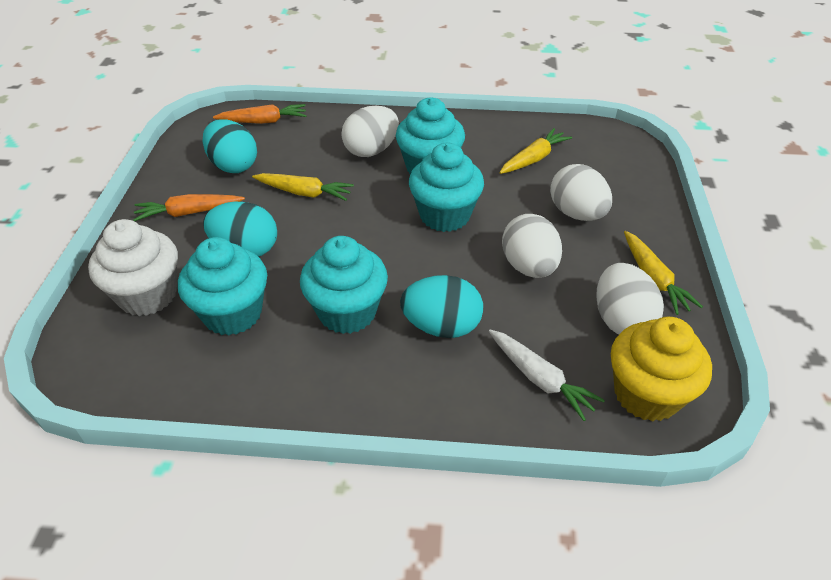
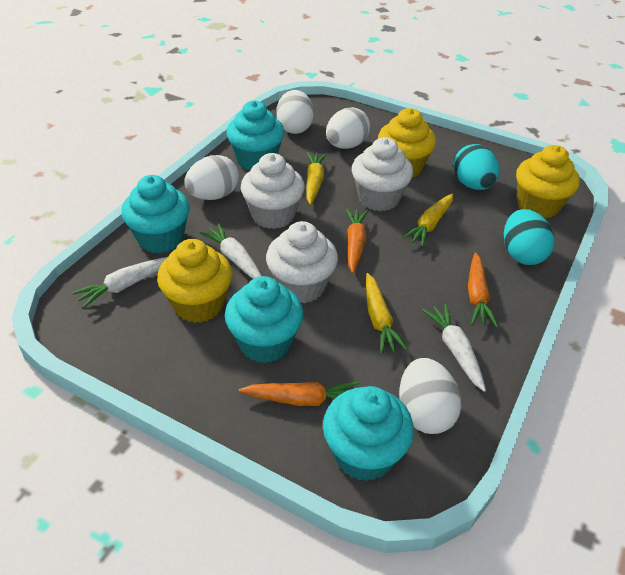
orange carrot: 2 -> 3
turquoise egg: 3 -> 2
white carrot: 1 -> 3
white cupcake: 1 -> 3
yellow cupcake: 1 -> 3

